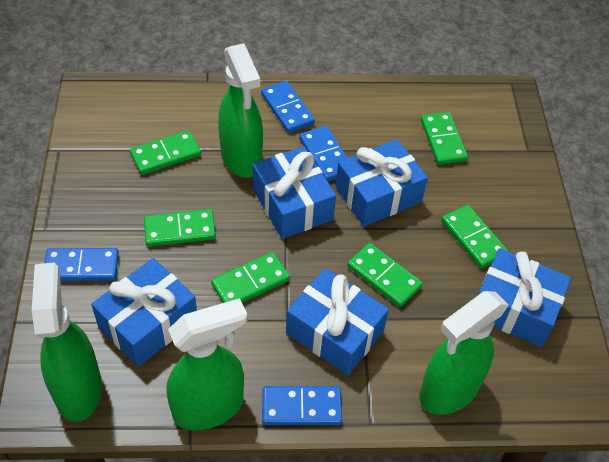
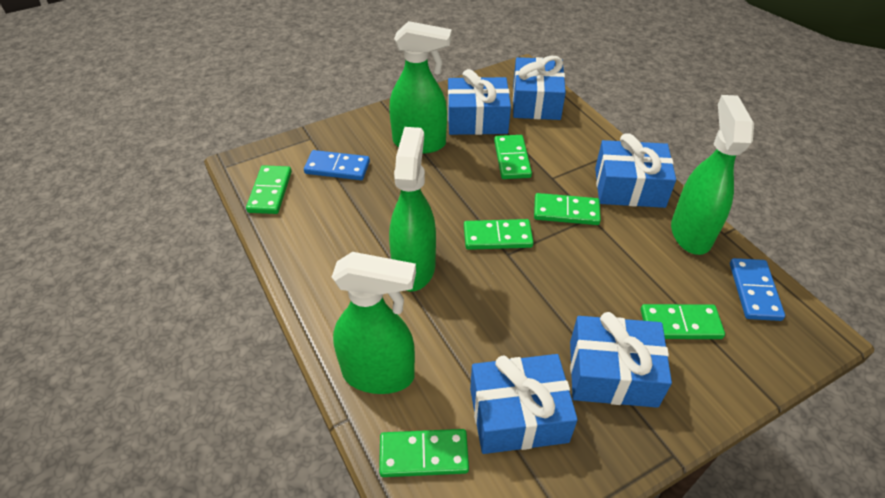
blue domino: 4 -> 2

